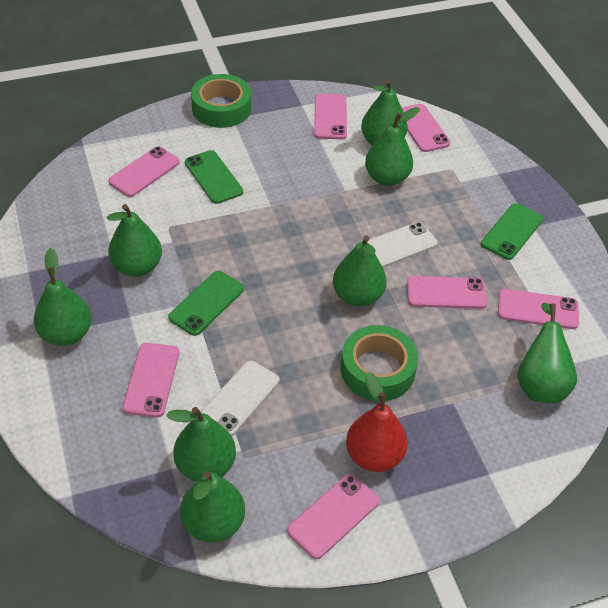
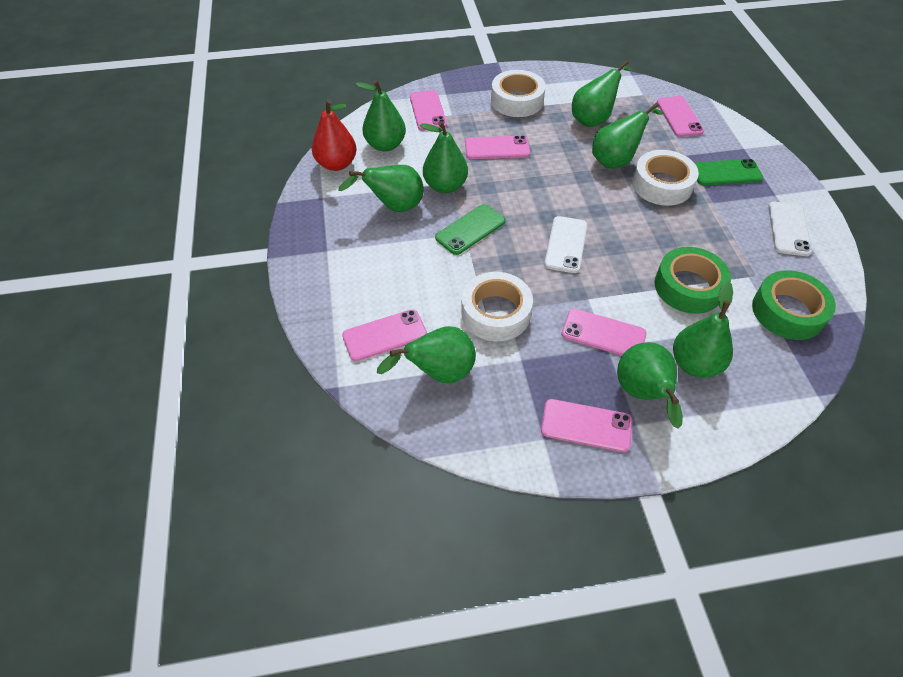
green phone: 3 -> 2
pink phone: 7 -> 6
white tape: 0 -> 3

